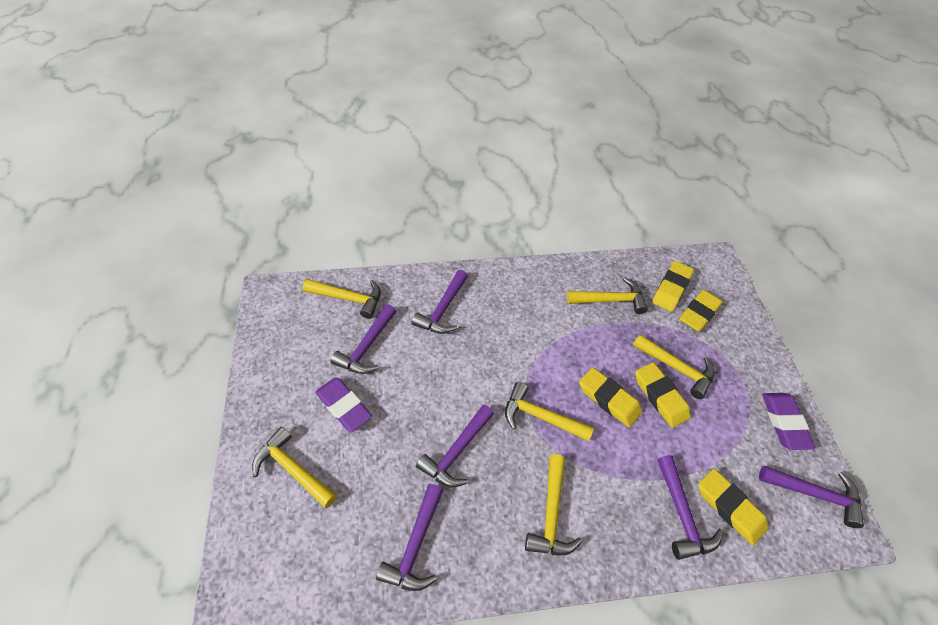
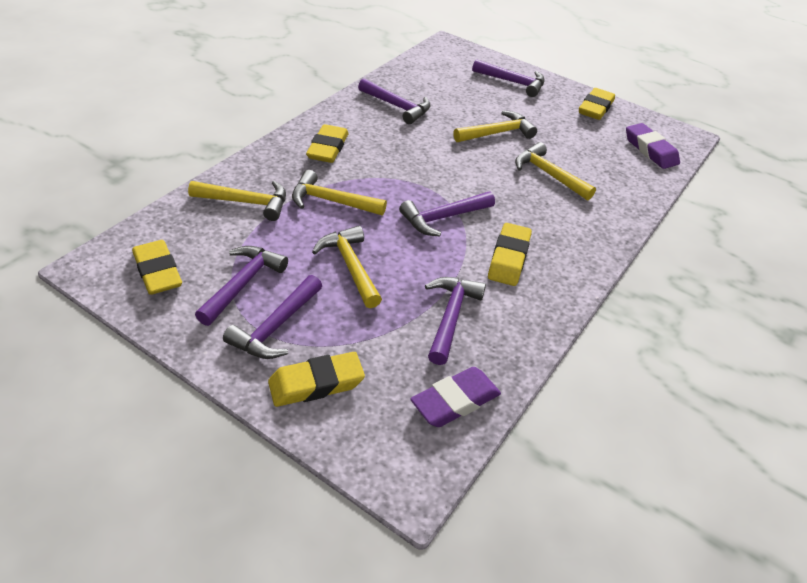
yellow hammer: 6 -> 5

